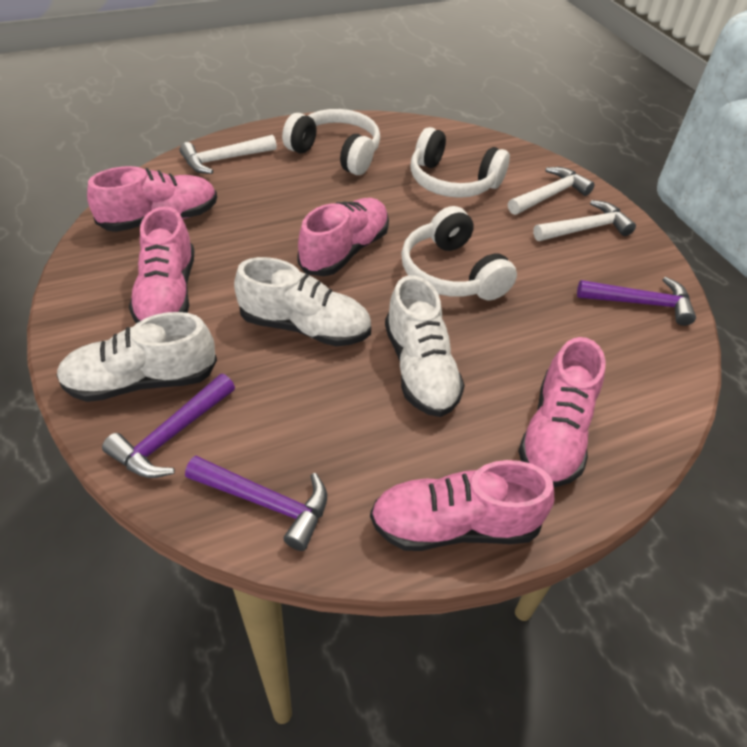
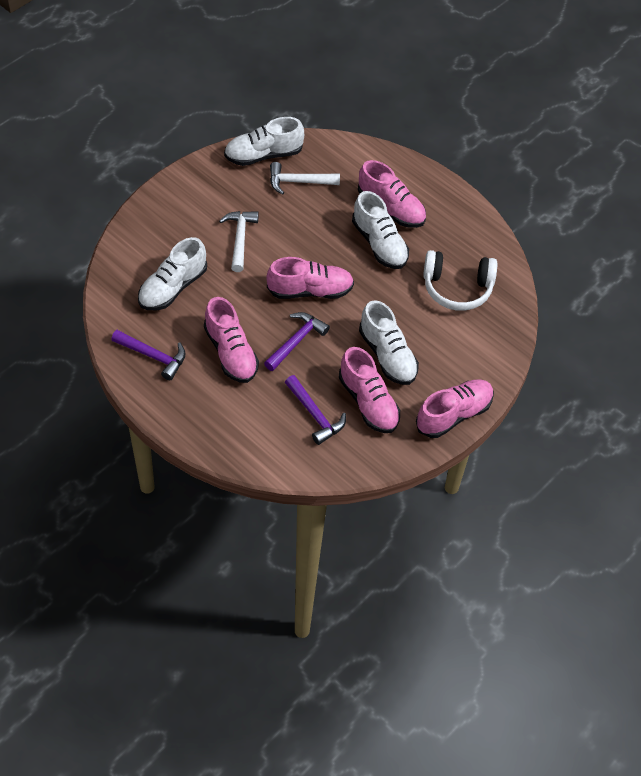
white hammer: 3 -> 2
white headphones: 3 -> 1
white shoe: 3 -> 4

